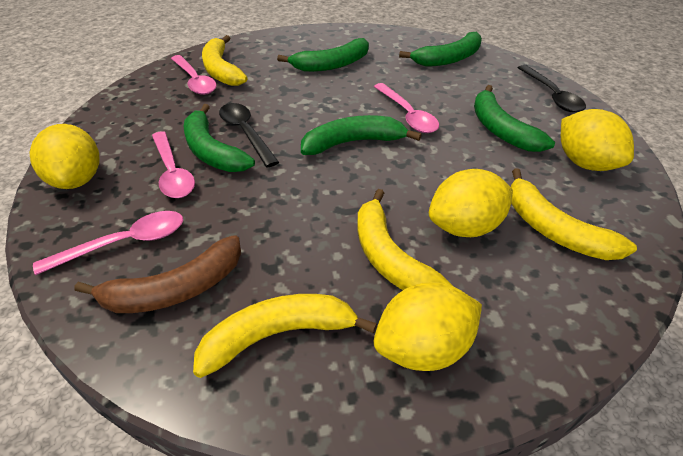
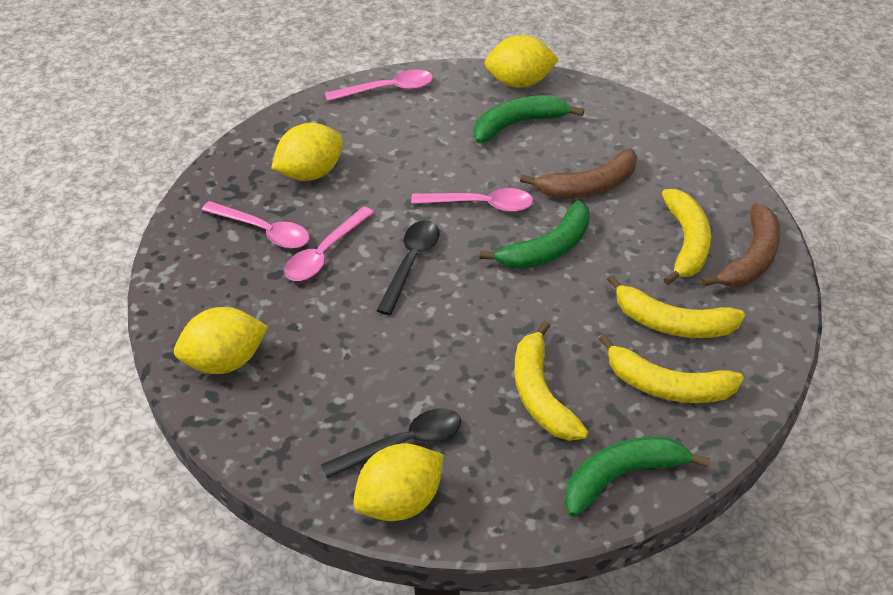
brown banana: 1 -> 2
green banana: 5 -> 3

